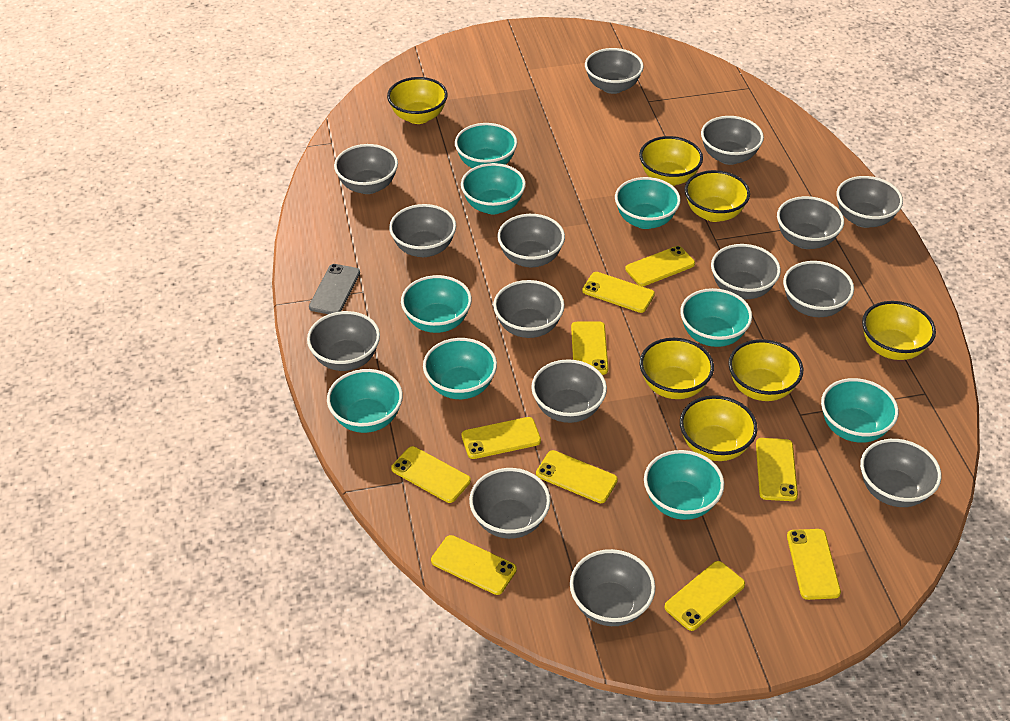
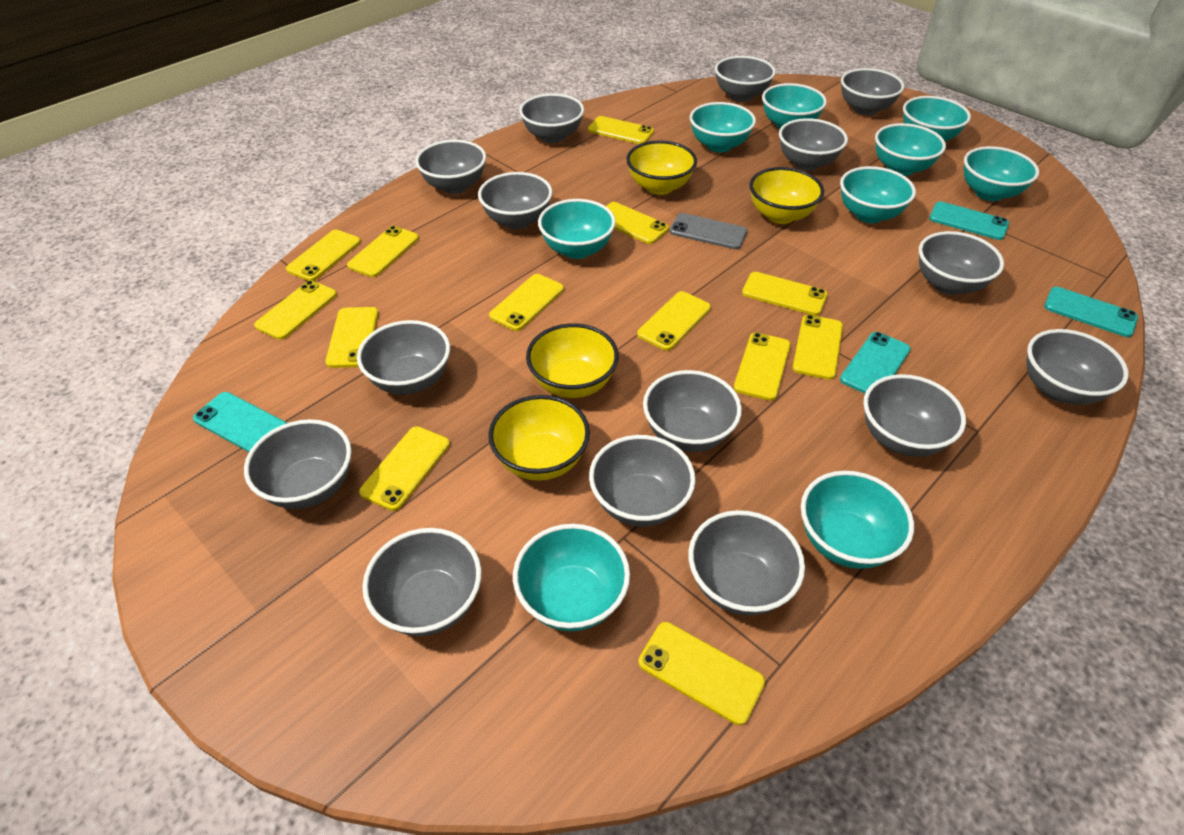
turquoise phone: 0 -> 4
yellow bowl: 7 -> 4
yellow phone: 10 -> 13

